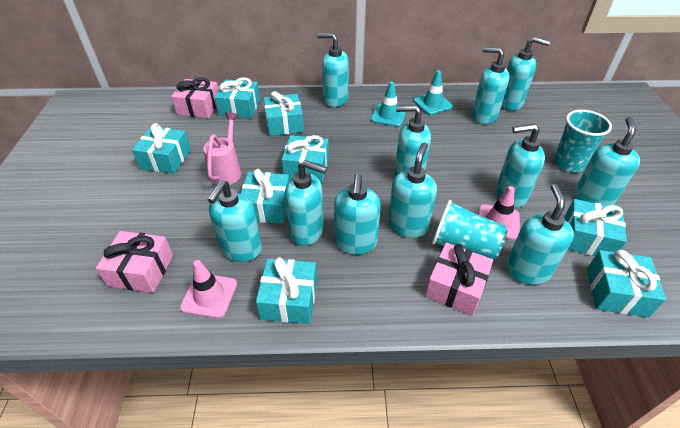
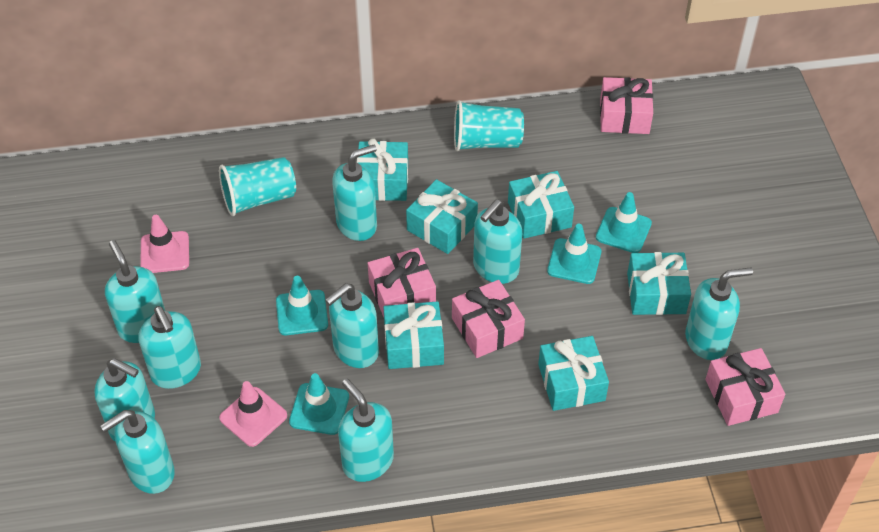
pink gift: 3 -> 4
pink watering can: 1 -> 0
turquoise gift: 8 -> 6
turquoise soap dispenser: 11 -> 9
turquoise traffic cone: 2 -> 4

